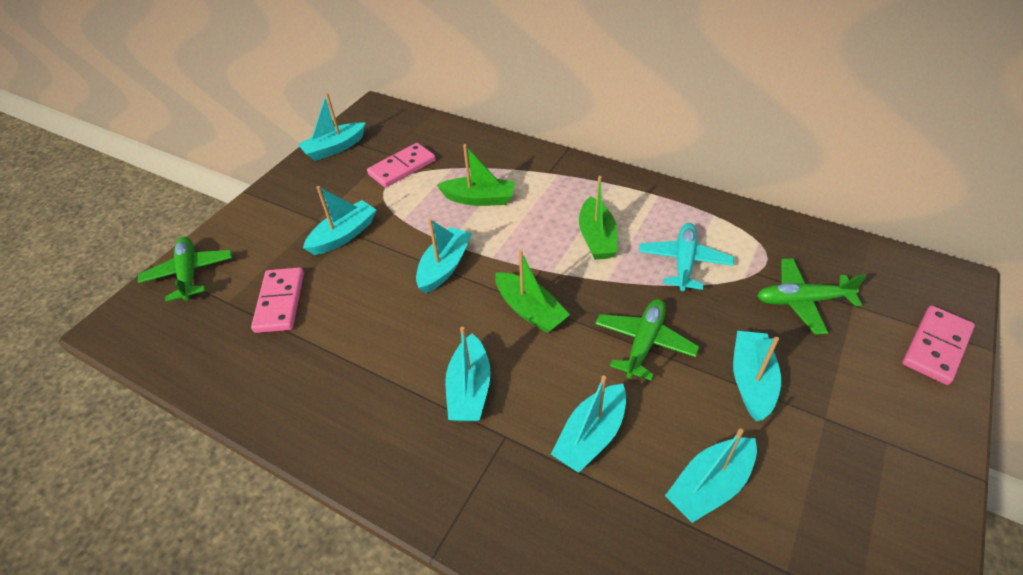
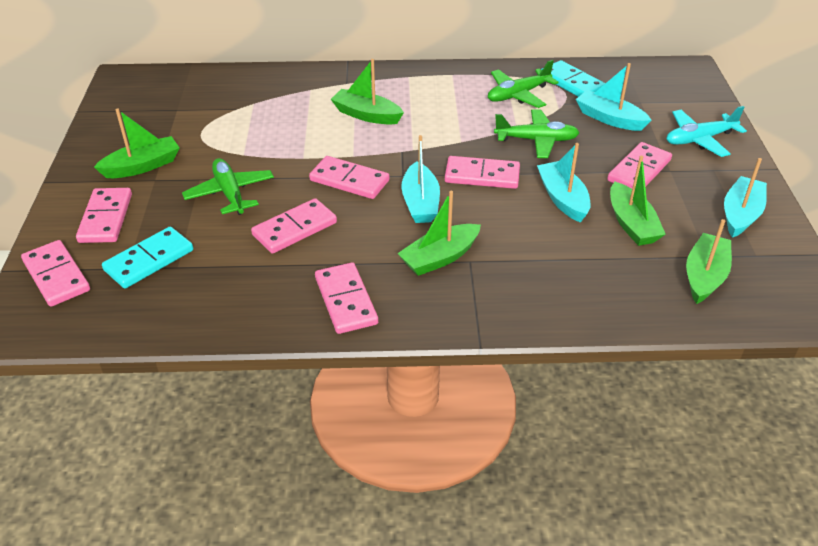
green boat: 3 -> 5
pink domino: 3 -> 7
turquoise boat: 7 -> 4
turquoise domino: 0 -> 2

